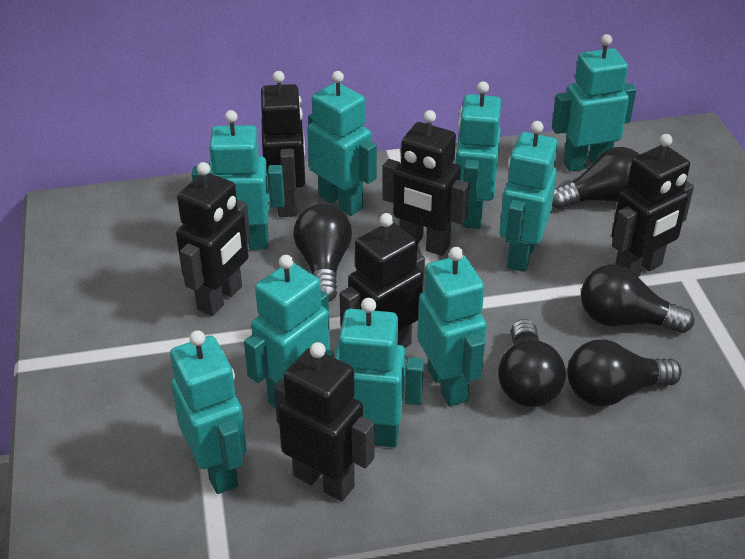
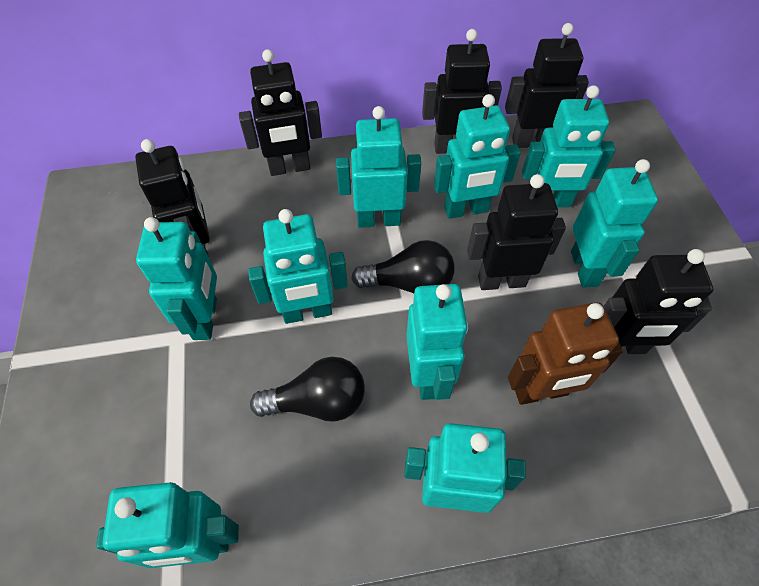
black light bulb: 5 -> 2
brown robot: 0 -> 1

